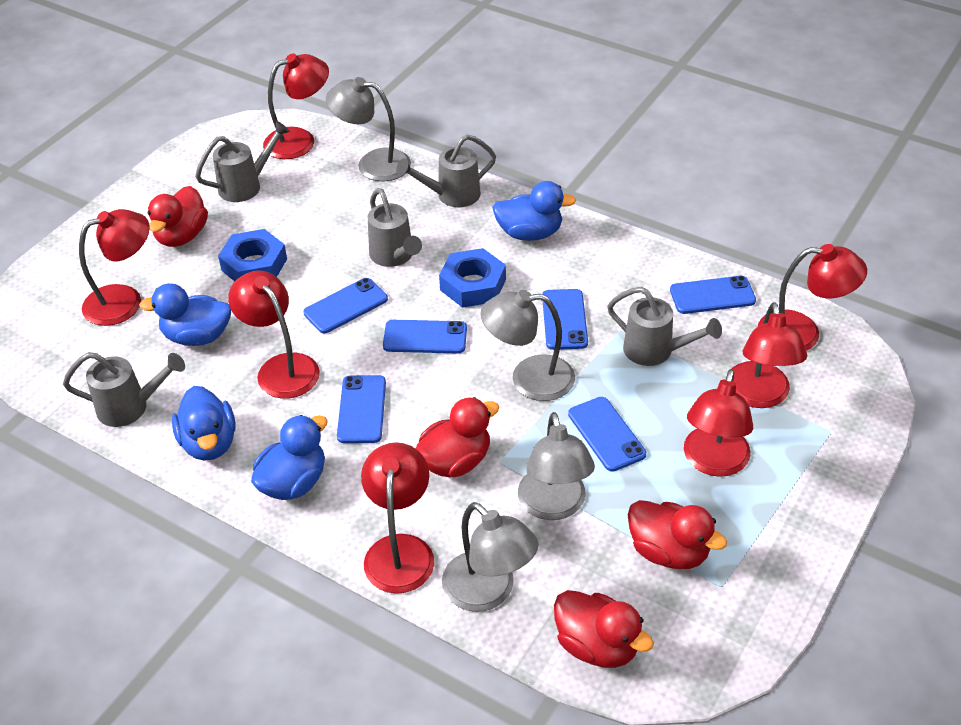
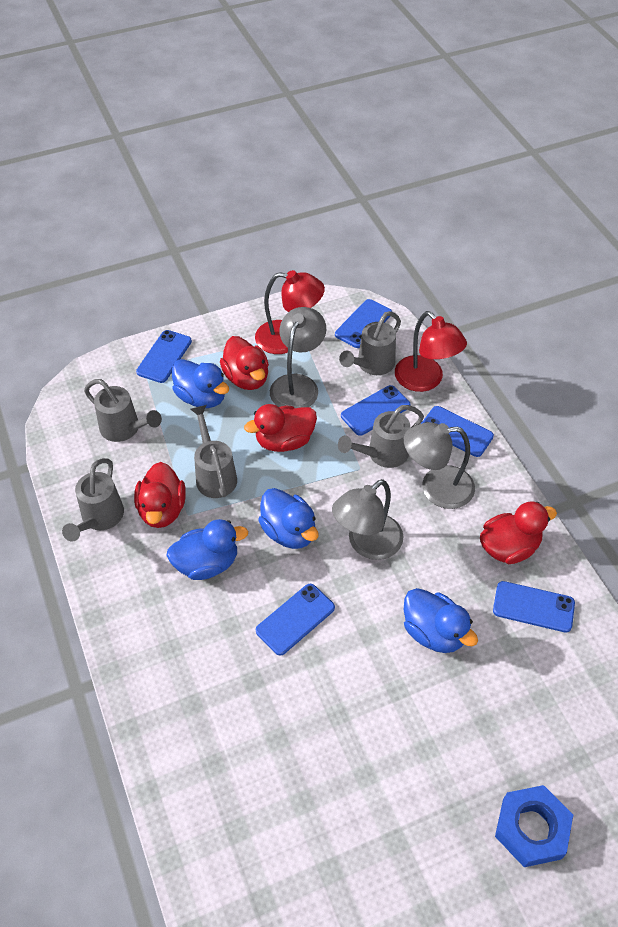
blue nut: 2 -> 1
grey lamp: 4 -> 3
red lamp: 7 -> 2

